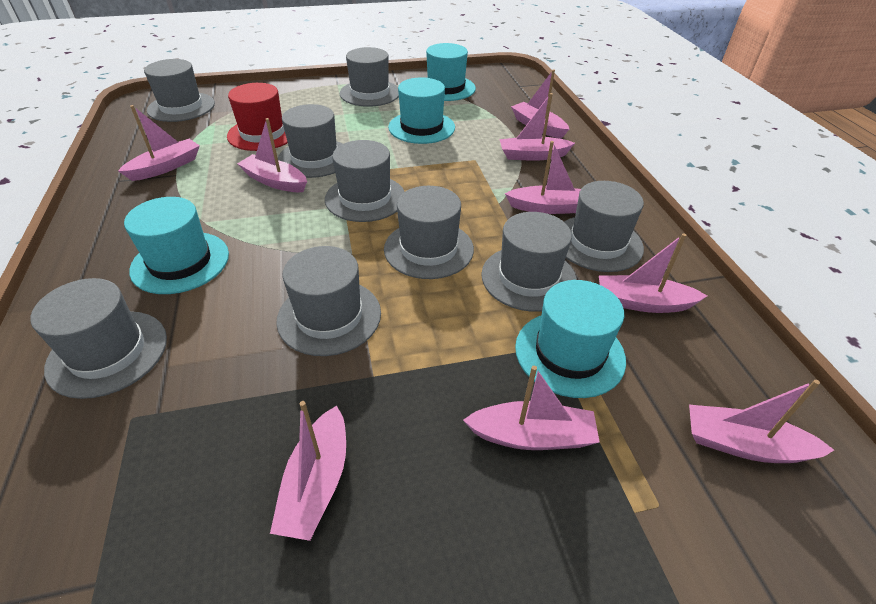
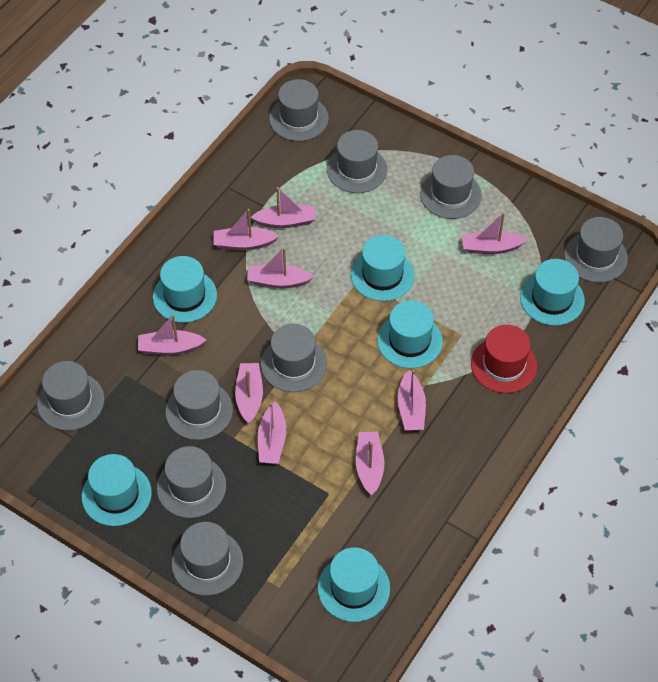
turquoise hat: 4 -> 6

